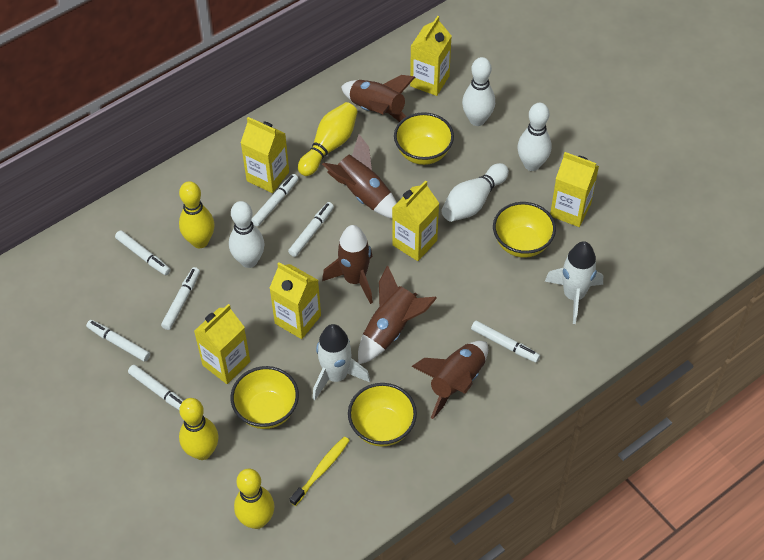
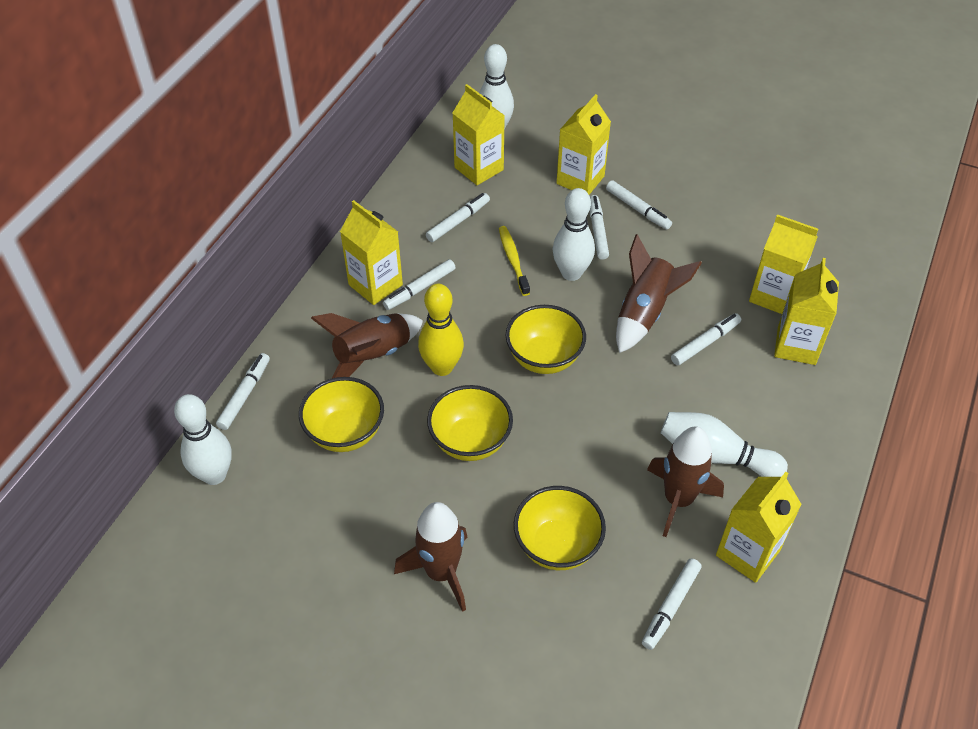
brown rocket: 5 -> 4
white rocket: 2 -> 0
yellow bowling pin: 4 -> 1

